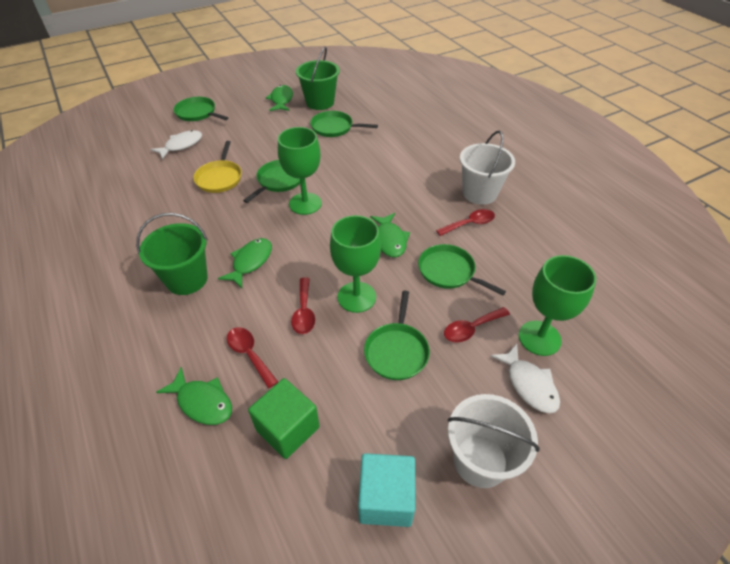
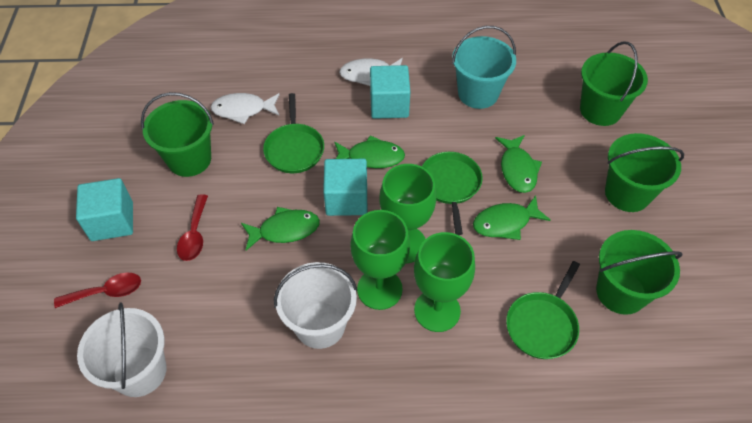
green bucket: 2 -> 4
green cube: 1 -> 0
green pan: 5 -> 3
red spoon: 4 -> 2
turquoise bucket: 0 -> 1
turquoise cube: 1 -> 3
yellow pan: 1 -> 0

